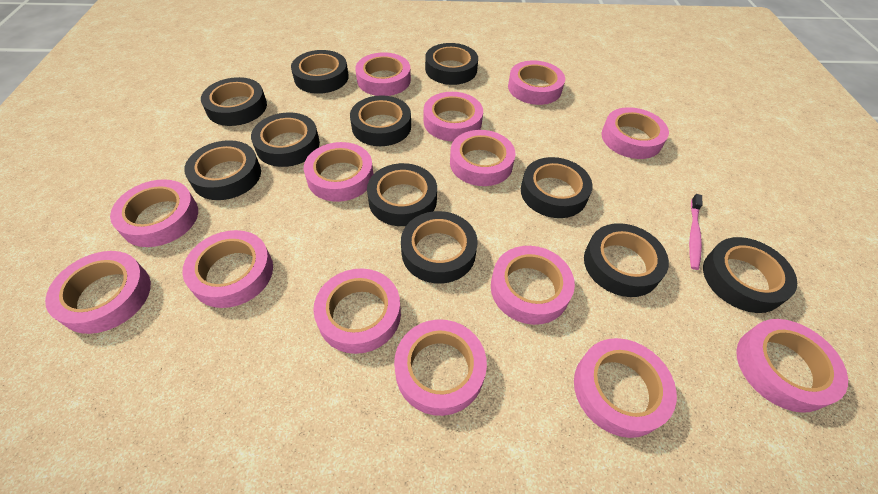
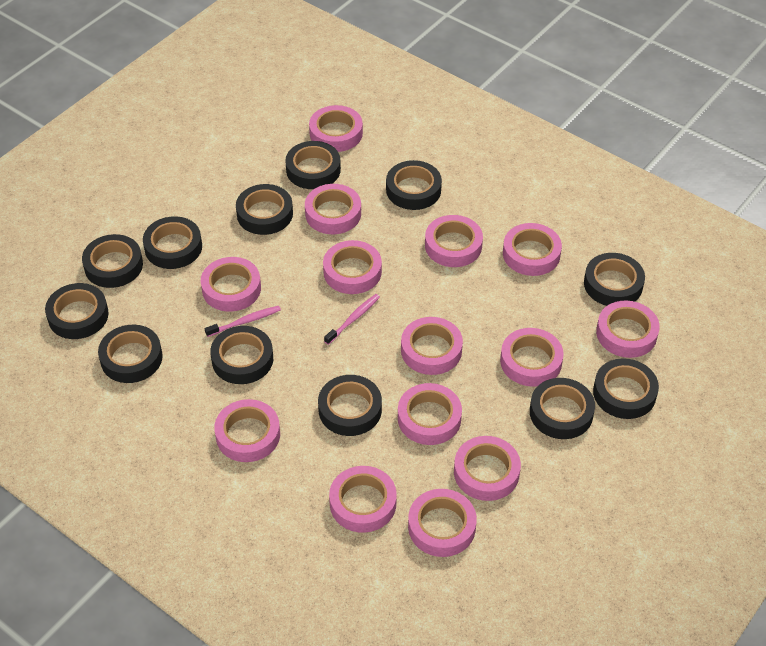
black tape: 11 -> 12
pink toothbrush: 1 -> 2

